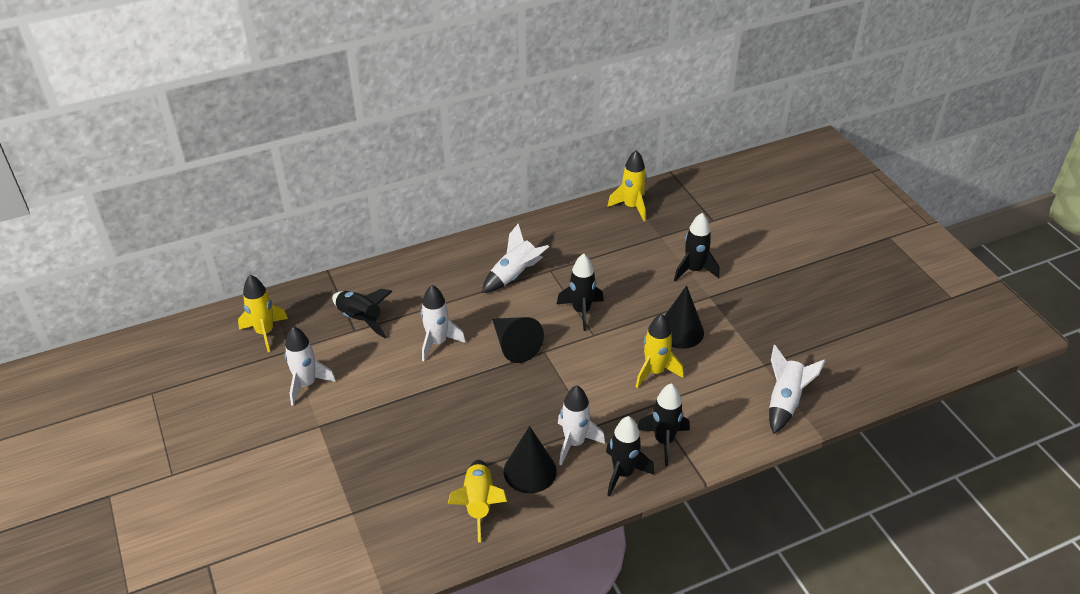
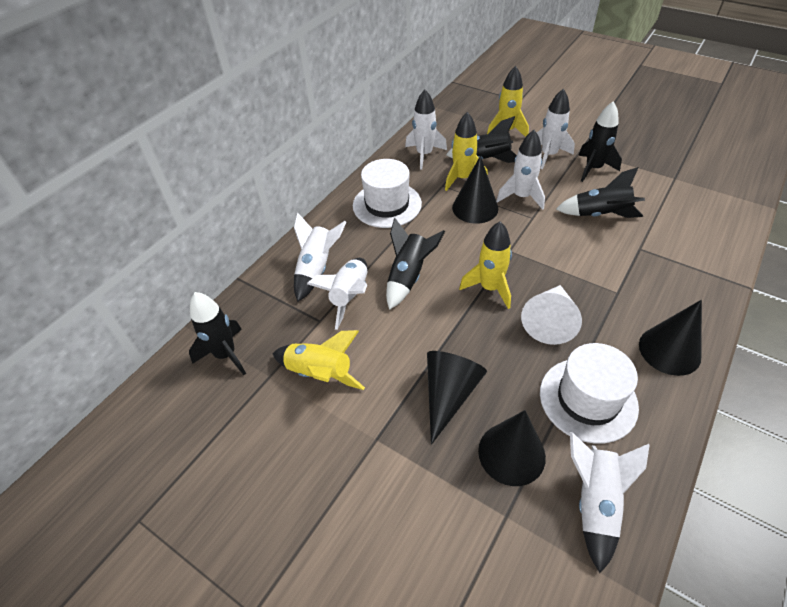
black cone: 3 -> 4
white cone: 0 -> 1
white hat: 0 -> 2
white rocket: 5 -> 6

